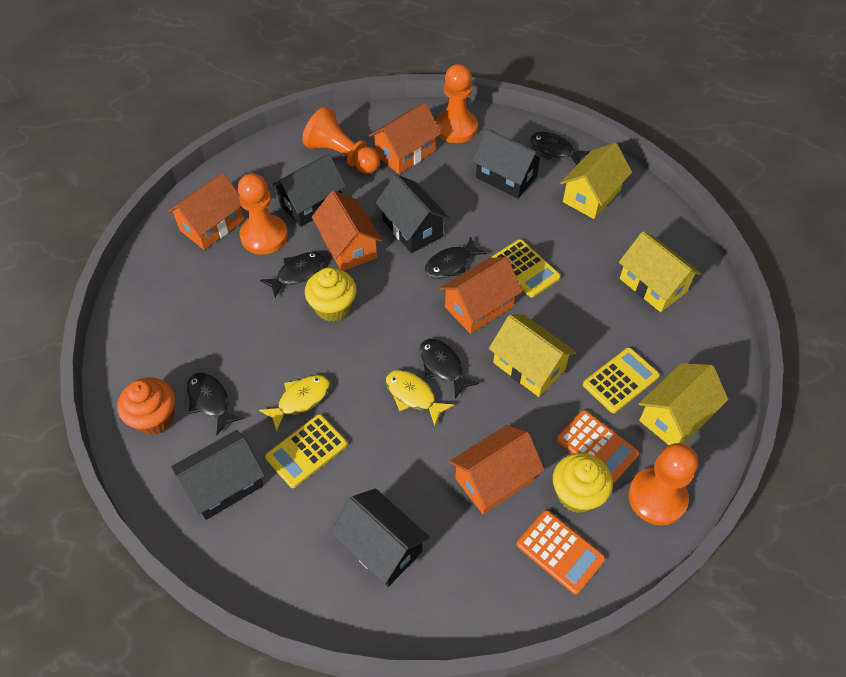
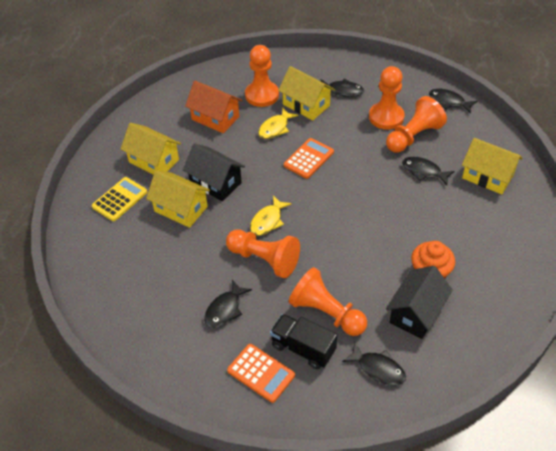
black house: 5 -> 2
black truck: 0 -> 1
orange house: 5 -> 1
orange pawn: 4 -> 5
yellow calculator: 3 -> 1
yellow cupcake: 2 -> 0

